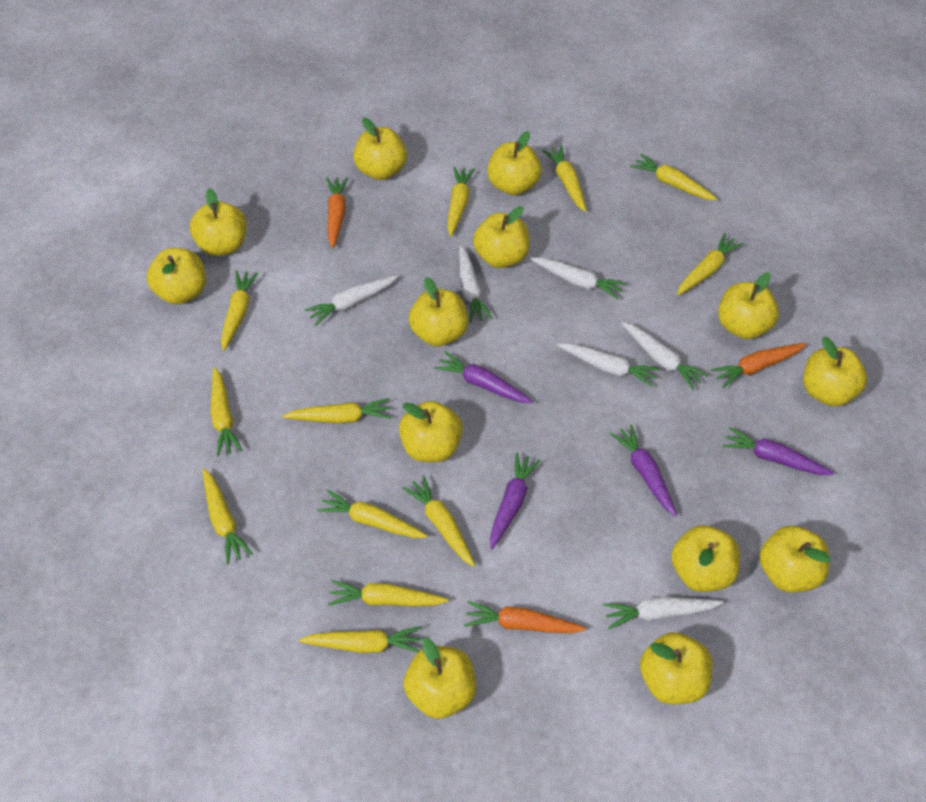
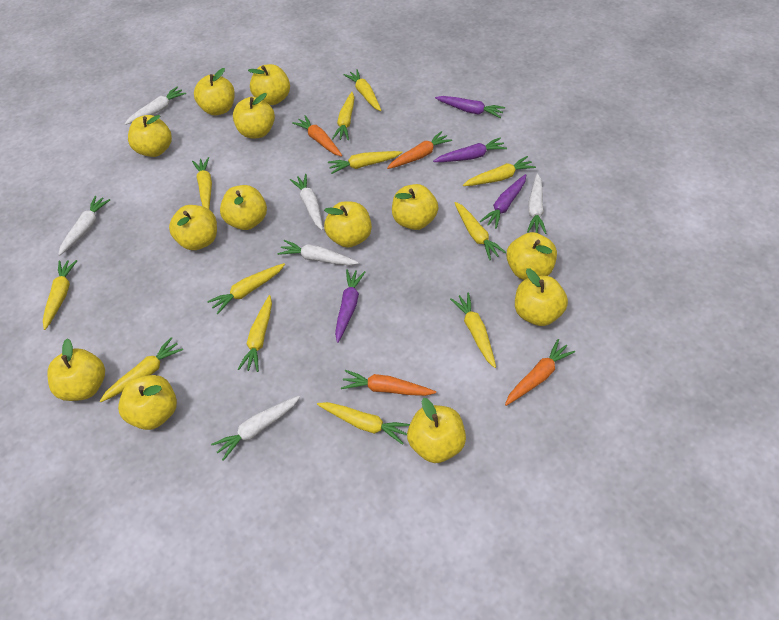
orange carrot: 3 -> 4

